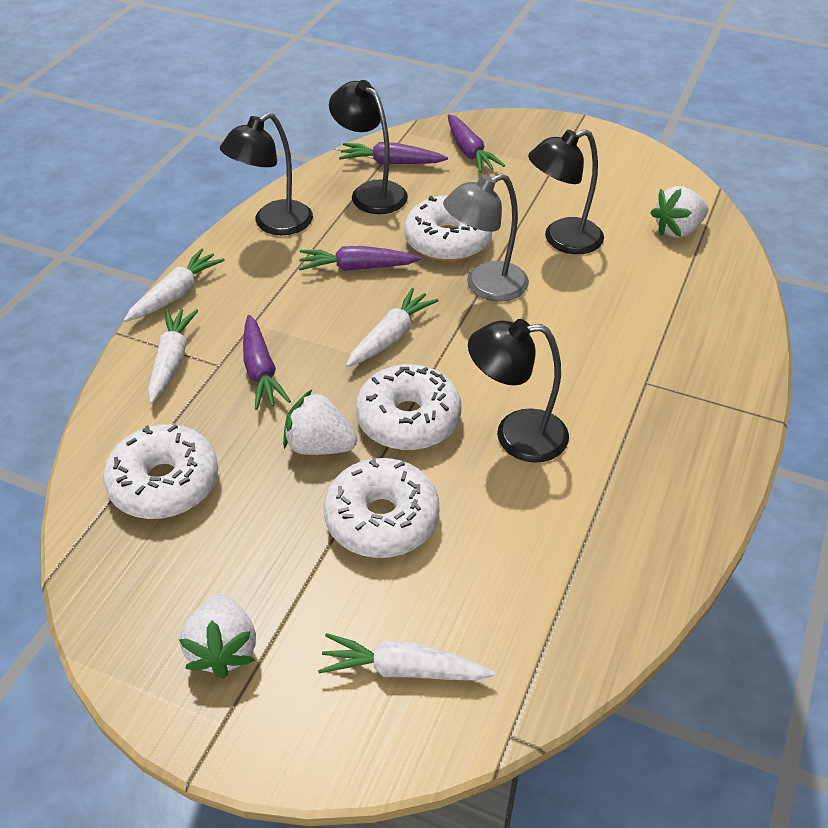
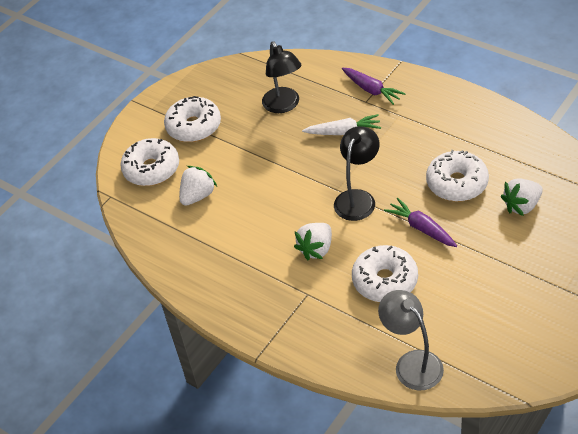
black lamp: 4 -> 2
purple carrot: 4 -> 2
white carrot: 4 -> 1

